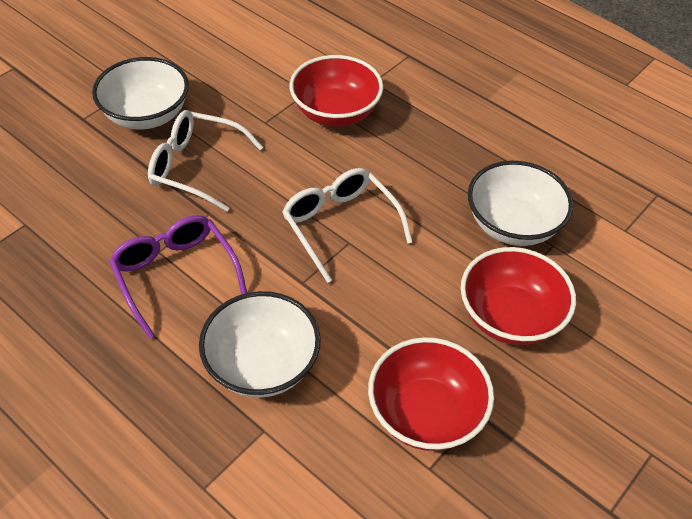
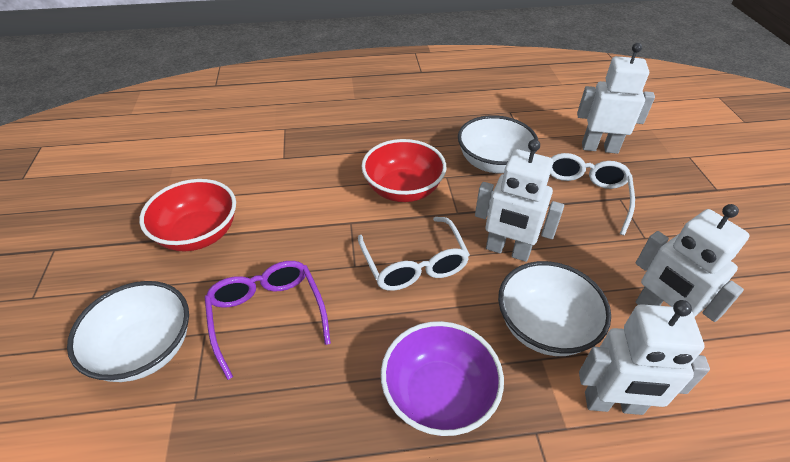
purple bowl: 0 -> 1
red bowl: 3 -> 2
white robot: 0 -> 4

